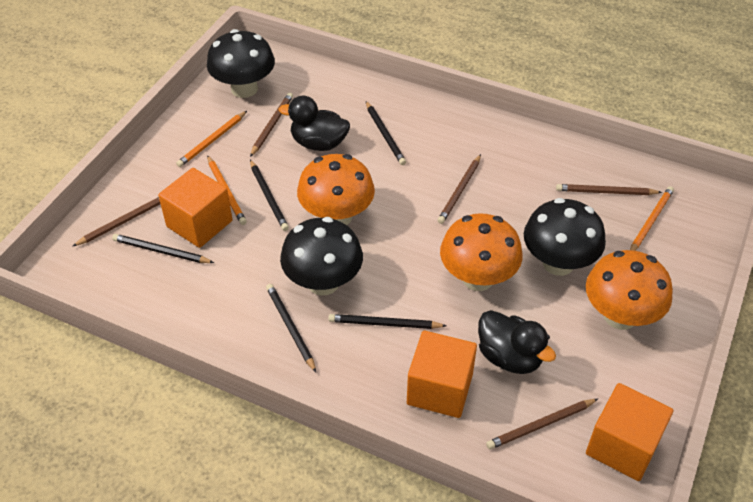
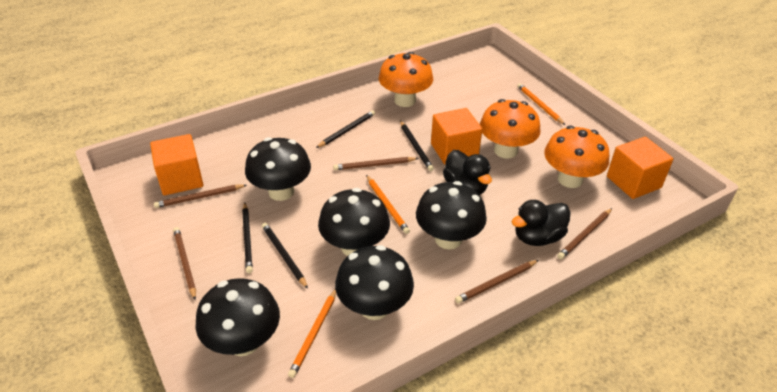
black mushroom: 3 -> 5
black pencil: 5 -> 4

